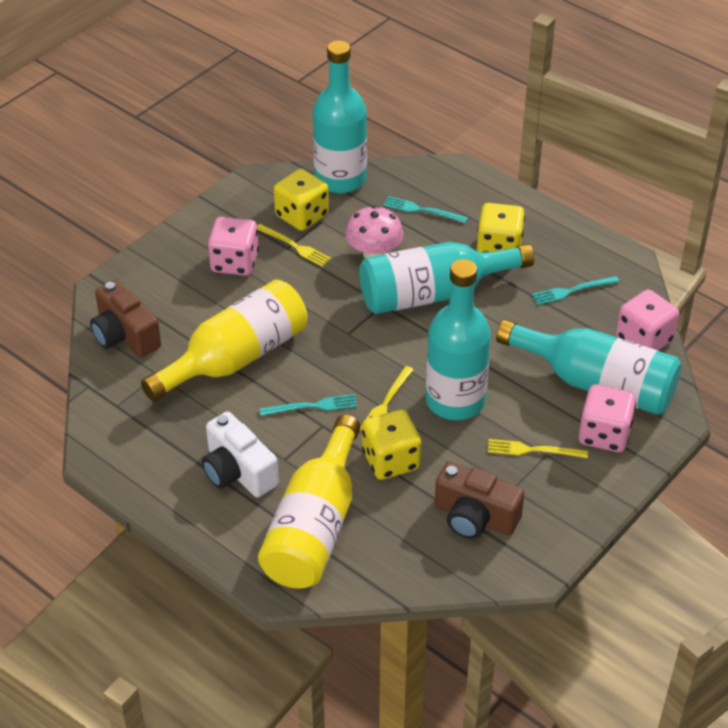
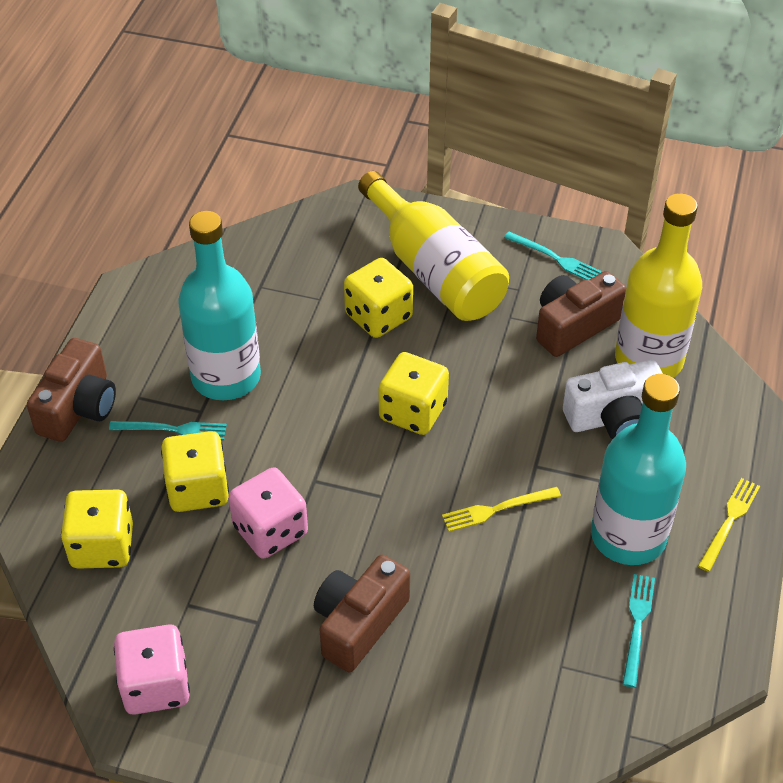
brown camera: 2 -> 3
pink dice: 3 -> 2
pink mushroom: 1 -> 0
turquoise bottle: 4 -> 2
yellow dice: 3 -> 4
yellow fork: 3 -> 2

